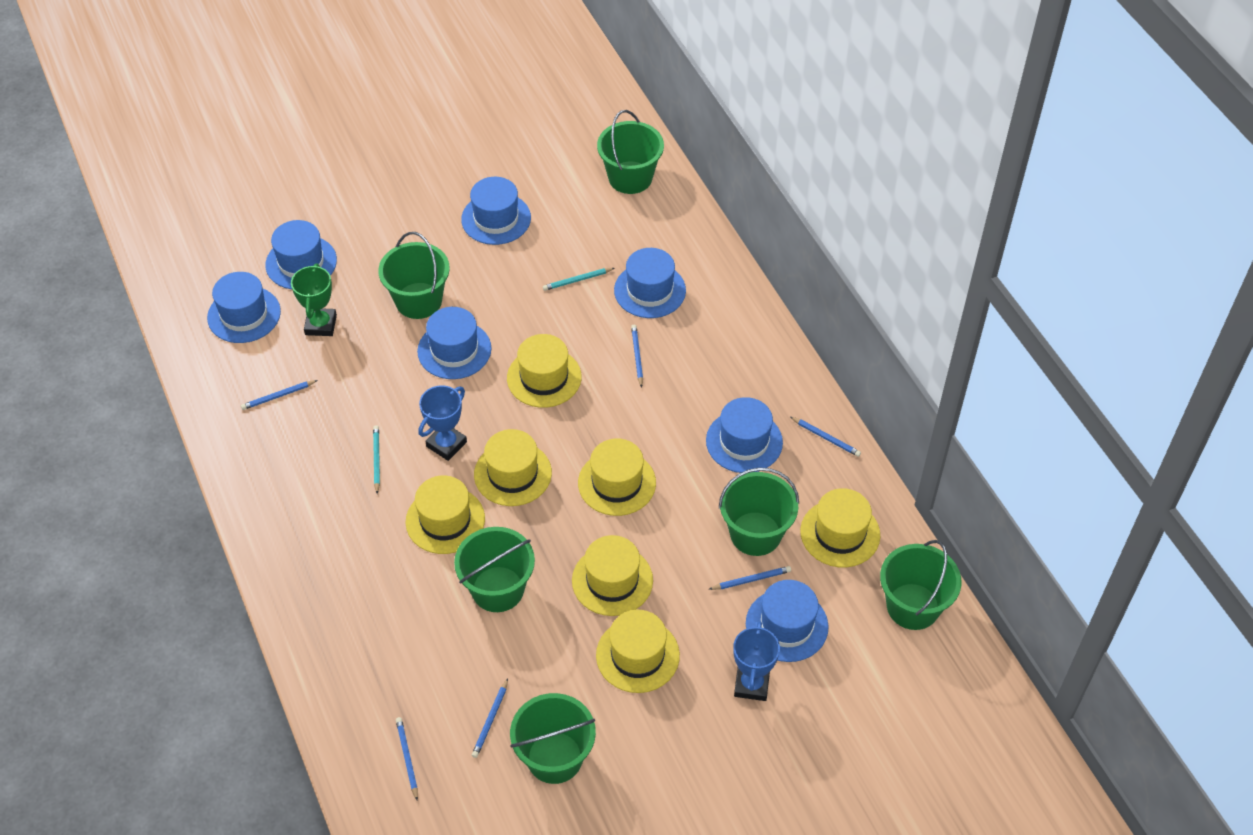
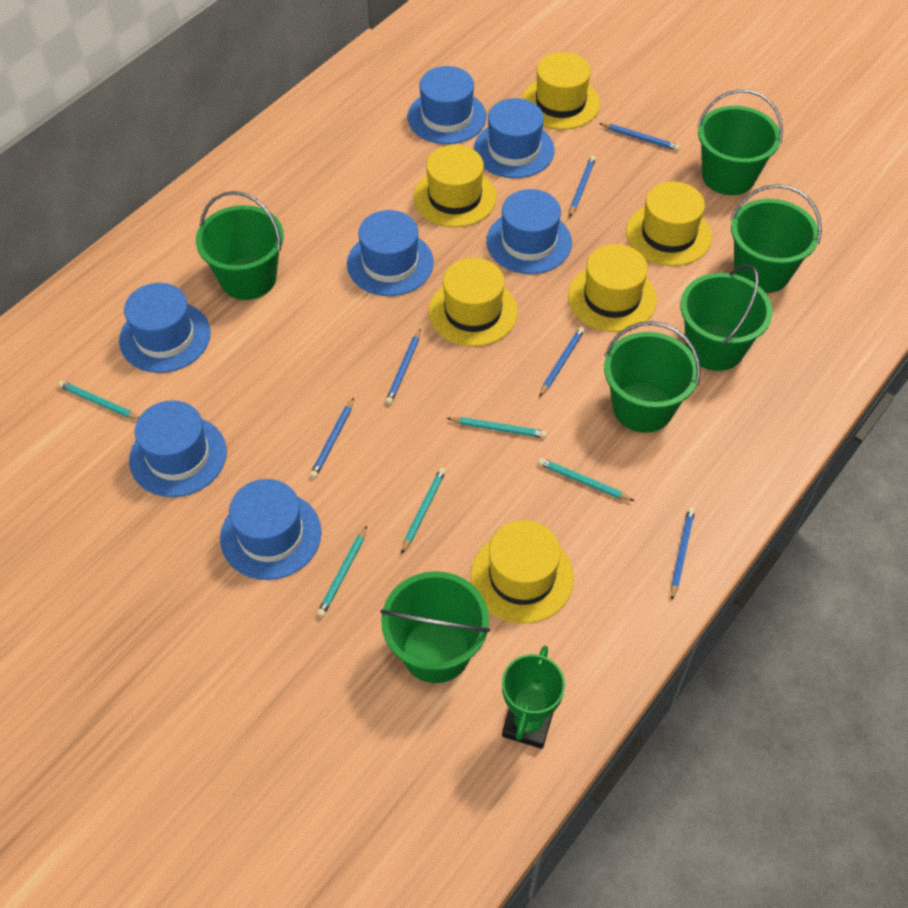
blue trophy: 2 -> 0
turquoise pencil: 2 -> 5
yellow hat: 7 -> 6

